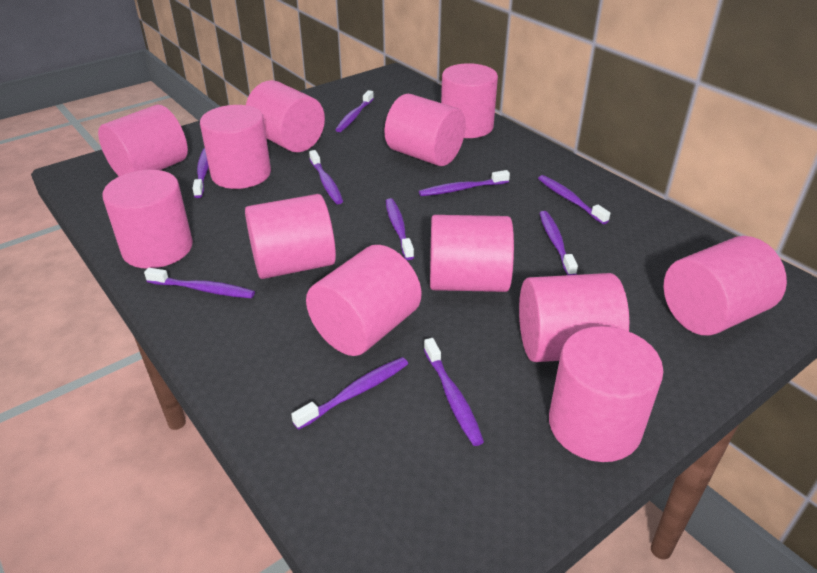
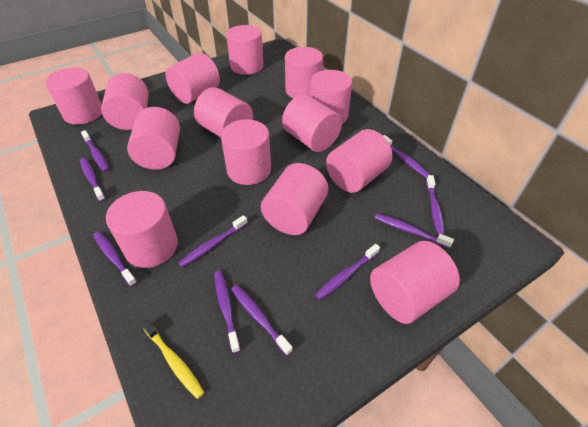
pink cylinder: 12 -> 14
yellow toothbrush: 0 -> 1

